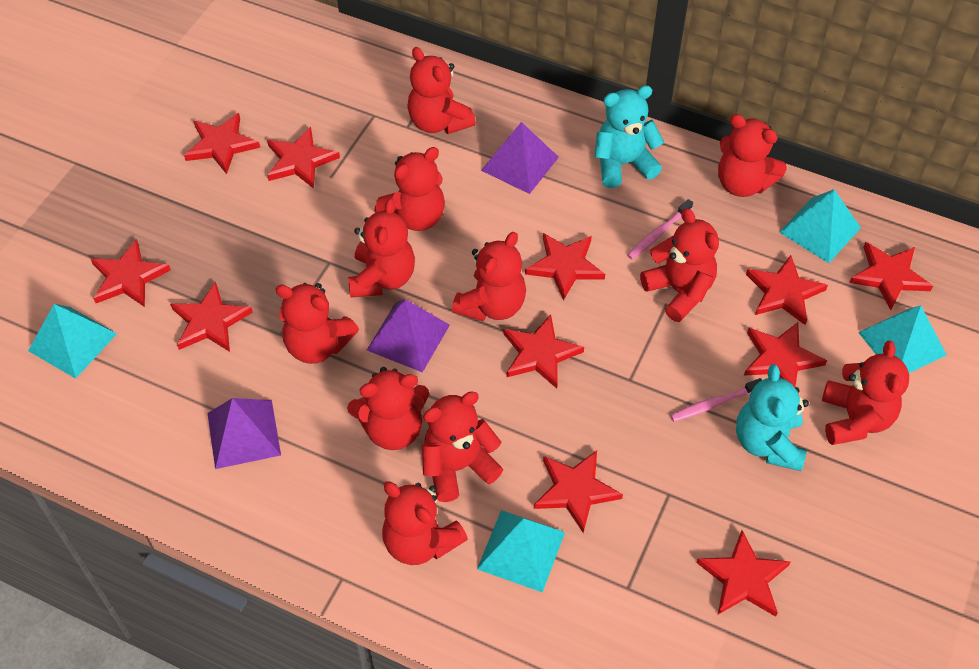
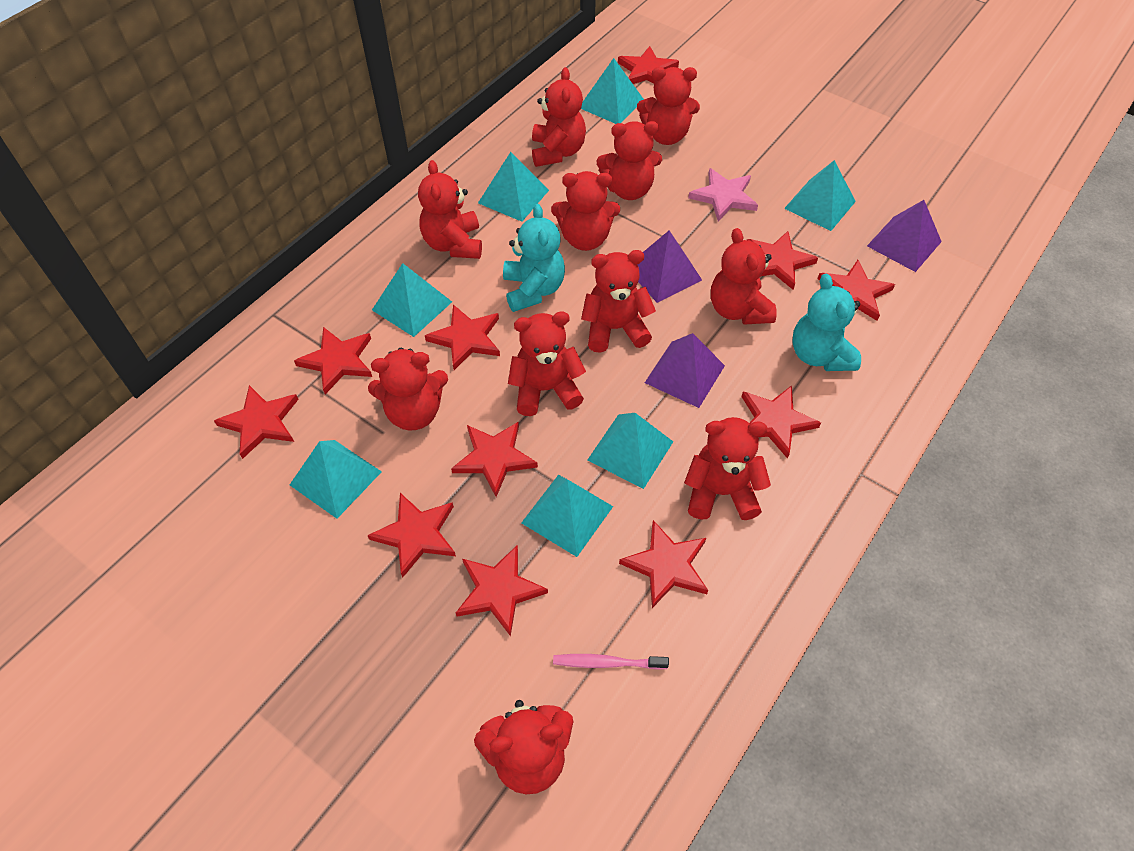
pink star: 0 -> 1
pink toothbrush: 2 -> 1
turquoise pyramid: 4 -> 7

